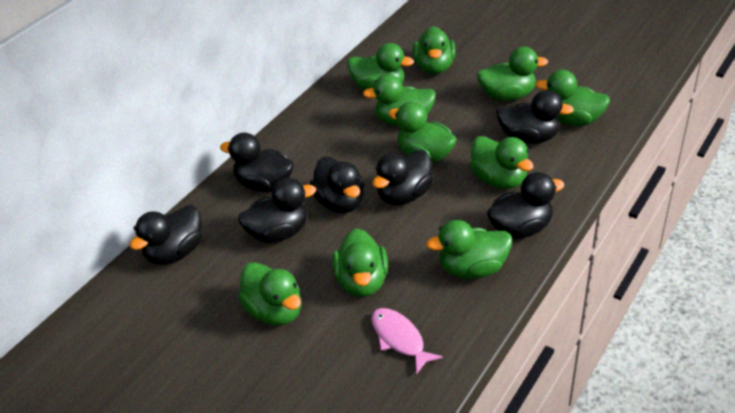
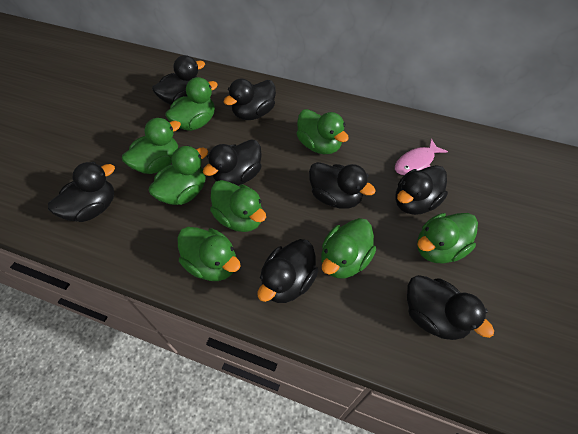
black duck: 7 -> 8
green duck: 10 -> 8

